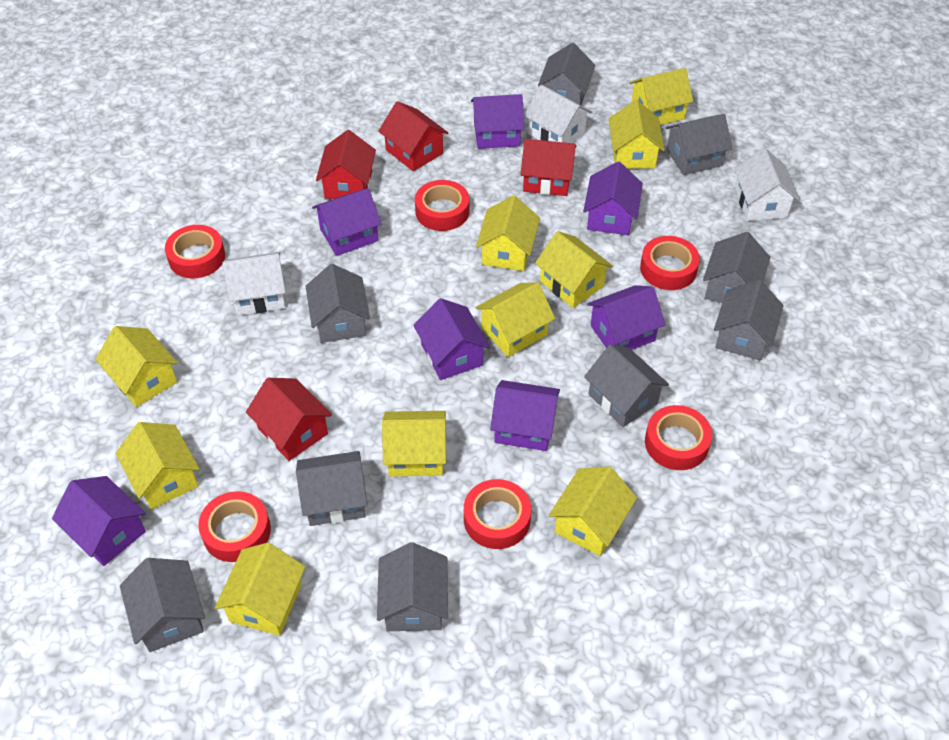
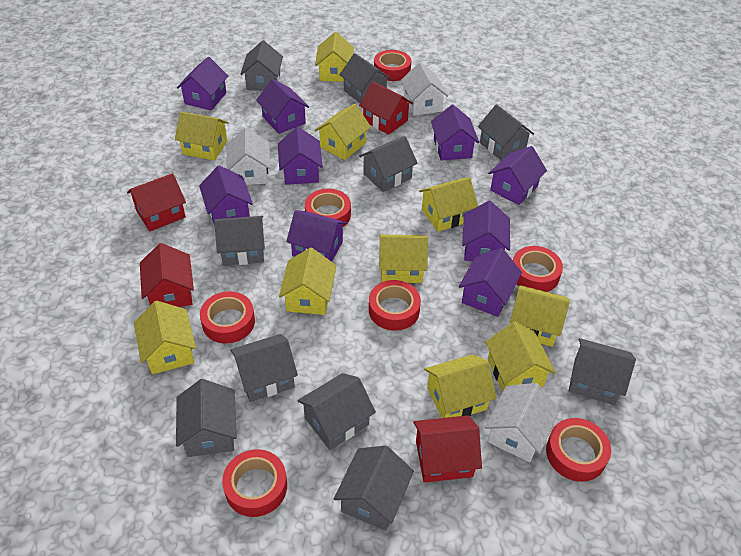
grey house: 9 -> 10
purple house: 7 -> 9
red tape: 6 -> 7

